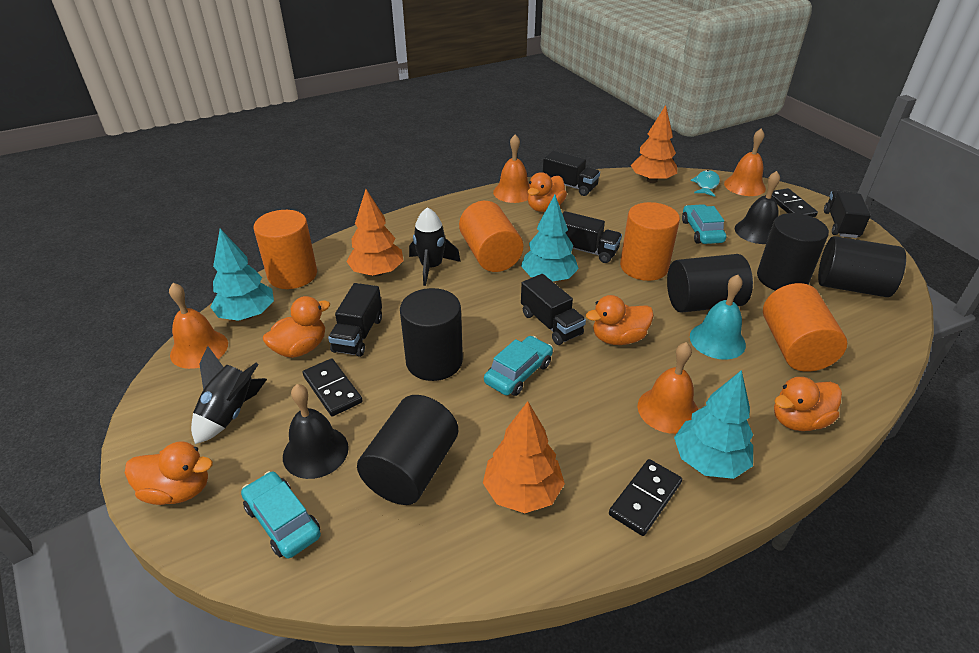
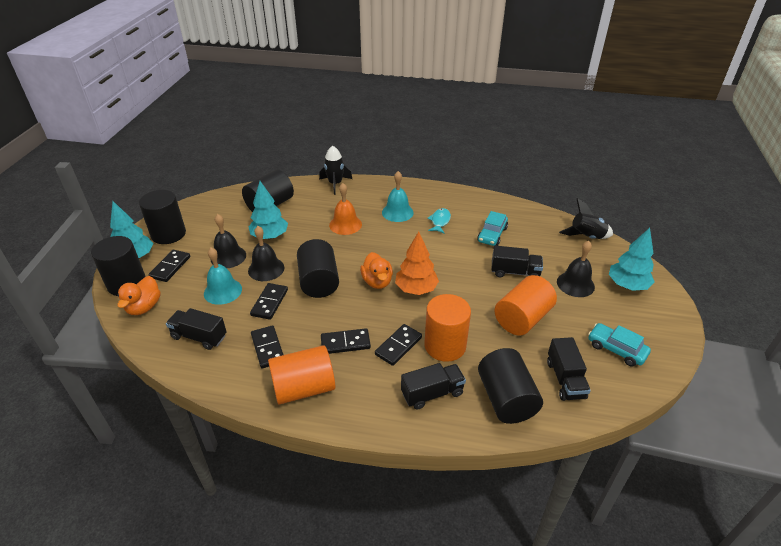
black bell: 2 -> 3
black domino: 3 -> 5
black truck: 5 -> 4
orange bell: 4 -> 1
orange cylinder: 4 -> 3
orange duck: 5 -> 2
orange tree: 3 -> 1
turquoise bell: 1 -> 2
turquoise car: 3 -> 2

